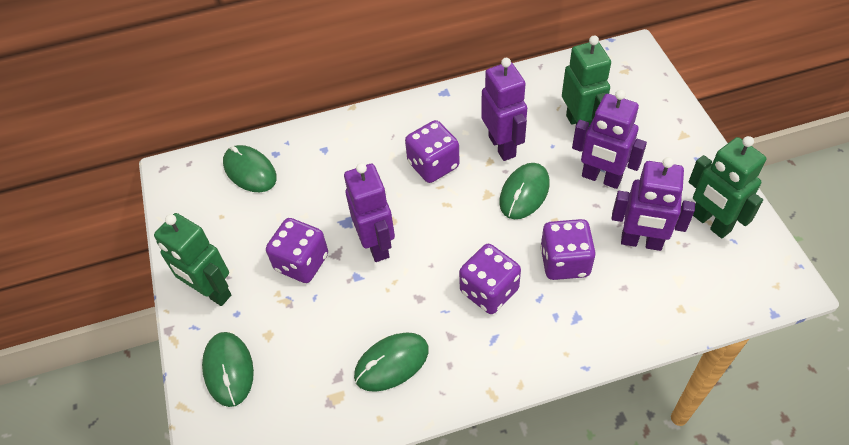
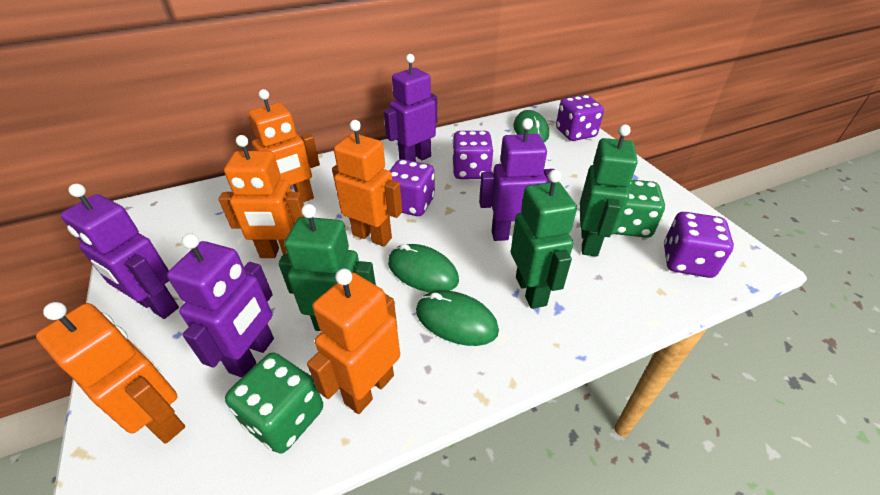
green dice: 0 -> 2
green mouse: 4 -> 3
orange robot: 0 -> 5

